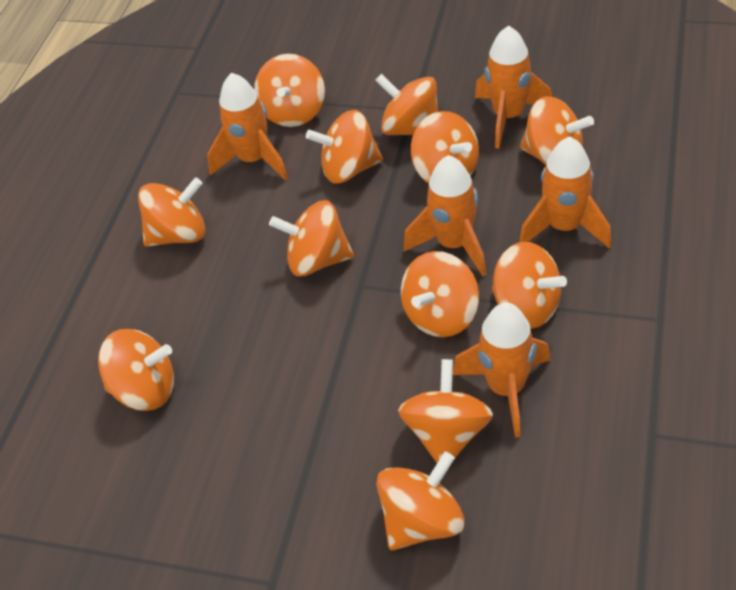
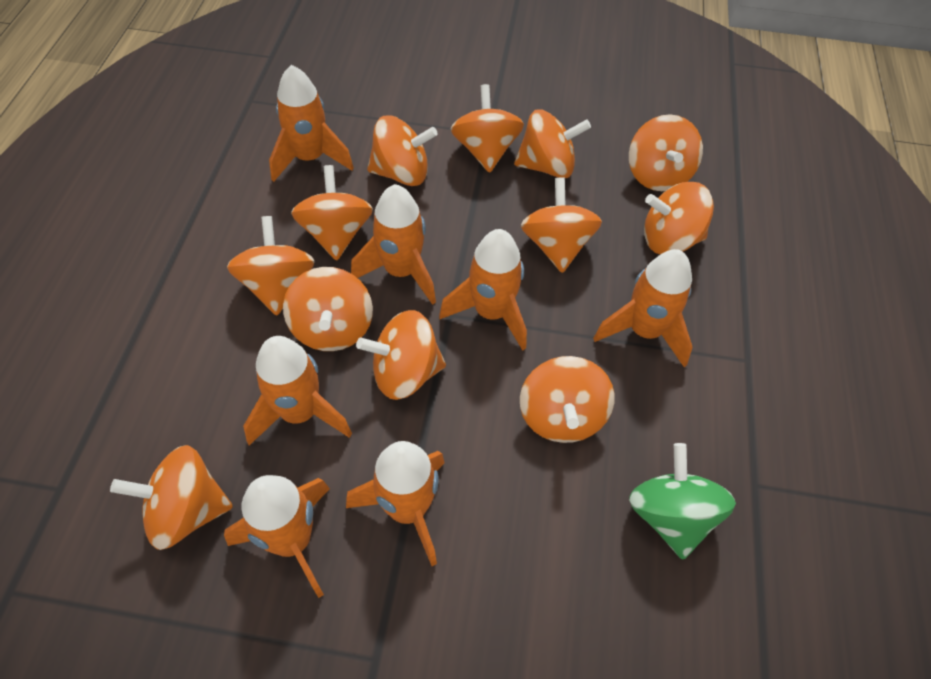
green spinning top: 0 -> 1
orange rocket: 5 -> 7

